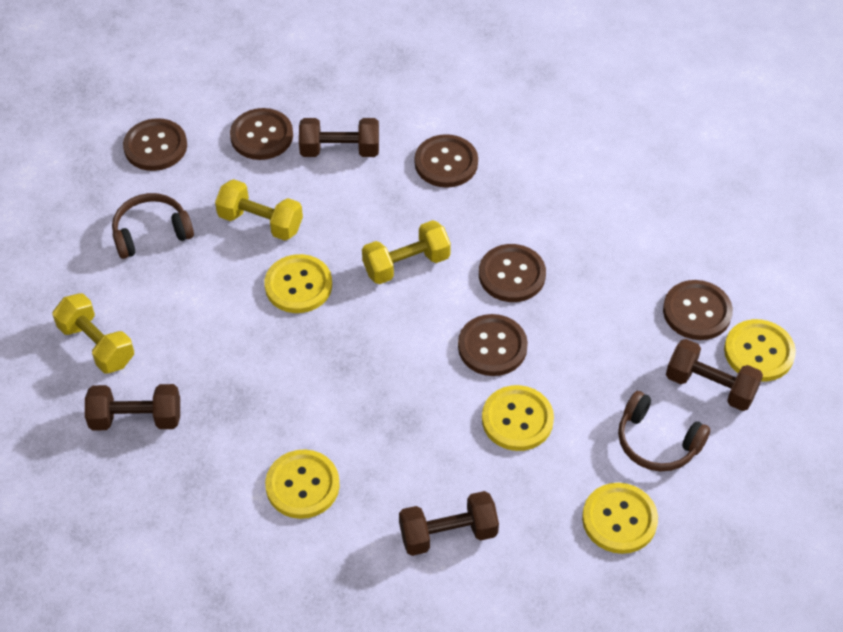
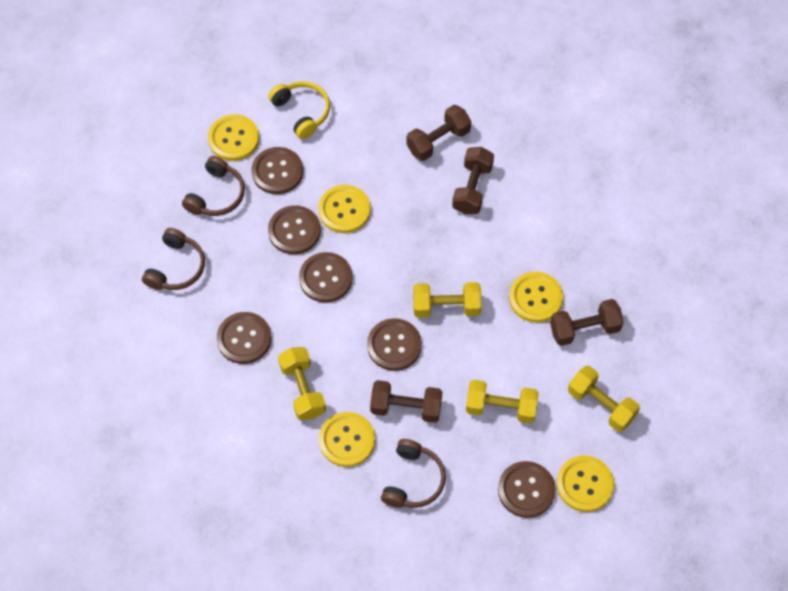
brown headphones: 2 -> 3
yellow dumbbell: 3 -> 4
yellow headphones: 0 -> 1

